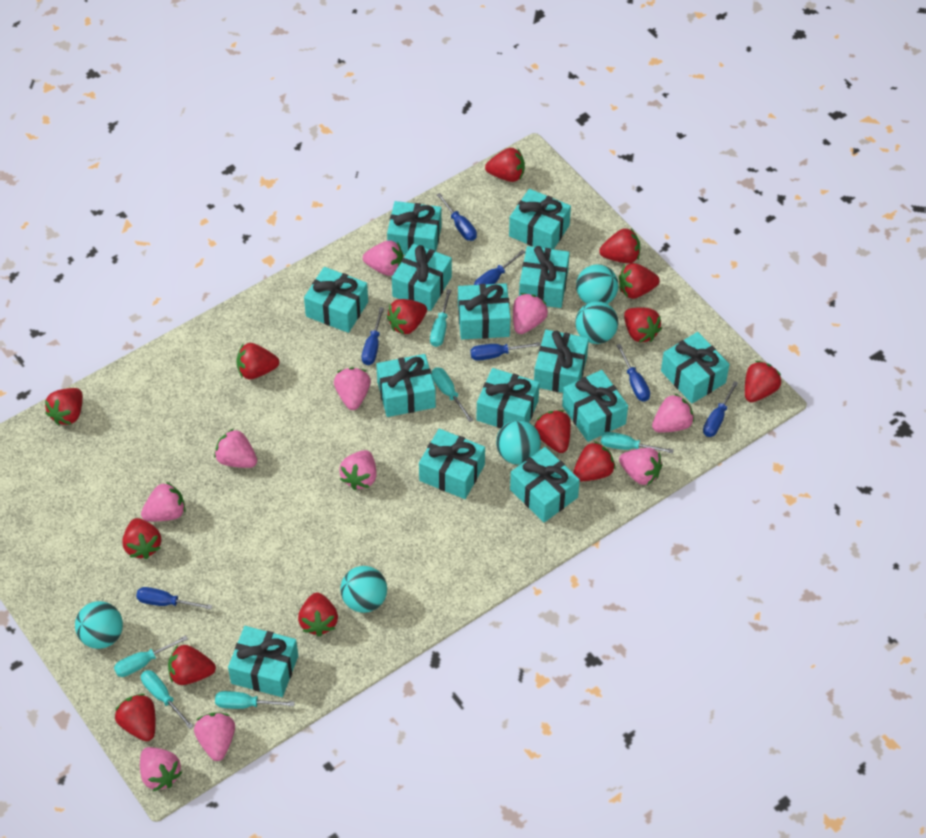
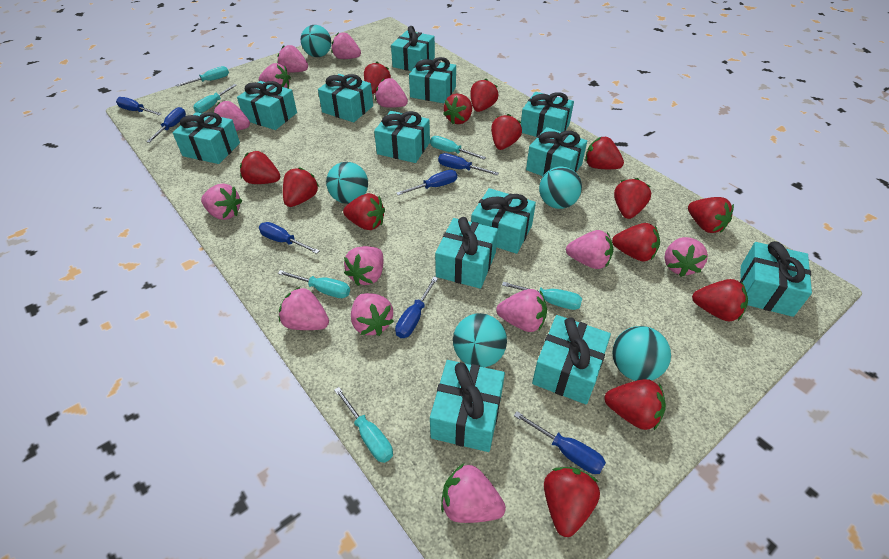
pink strawberry: 10 -> 13
turquoise gift: 14 -> 13

